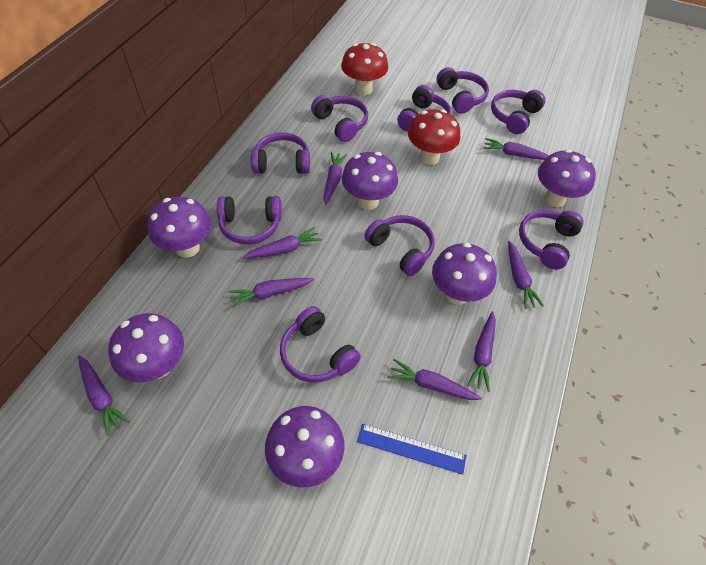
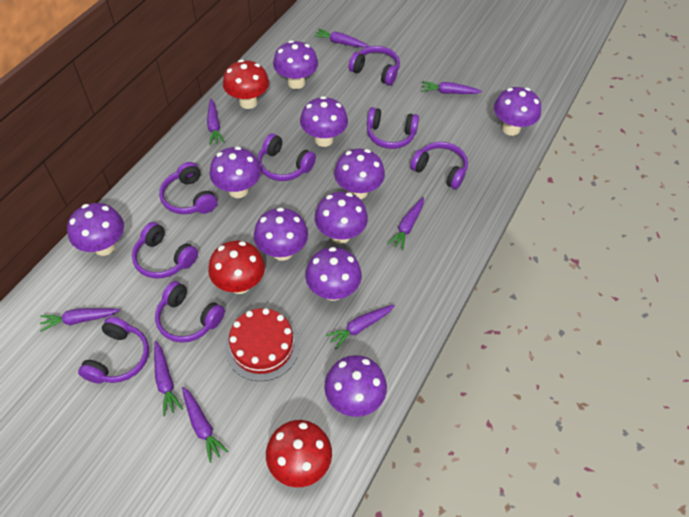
blue ruler: 1 -> 0
purple headphones: 9 -> 8
purple mushroom: 6 -> 10
red cake: 0 -> 1
red mushroom: 2 -> 3

